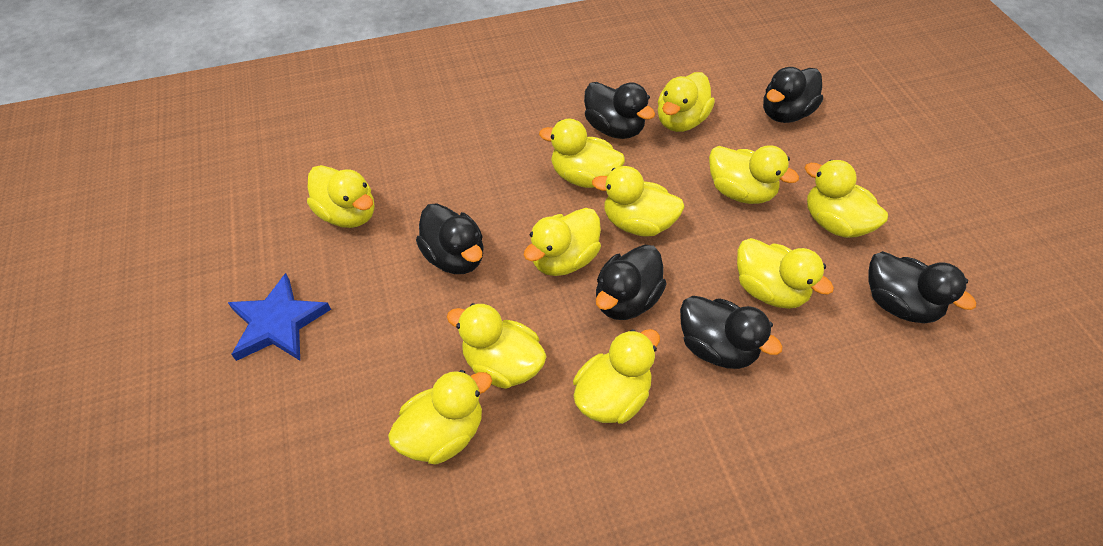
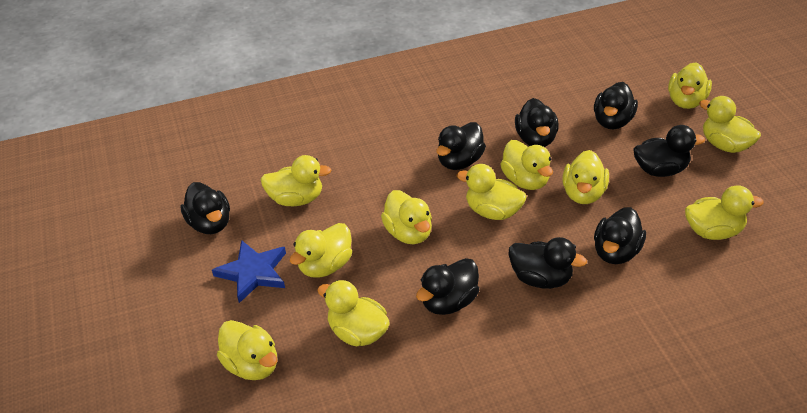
black duck: 6 -> 8

